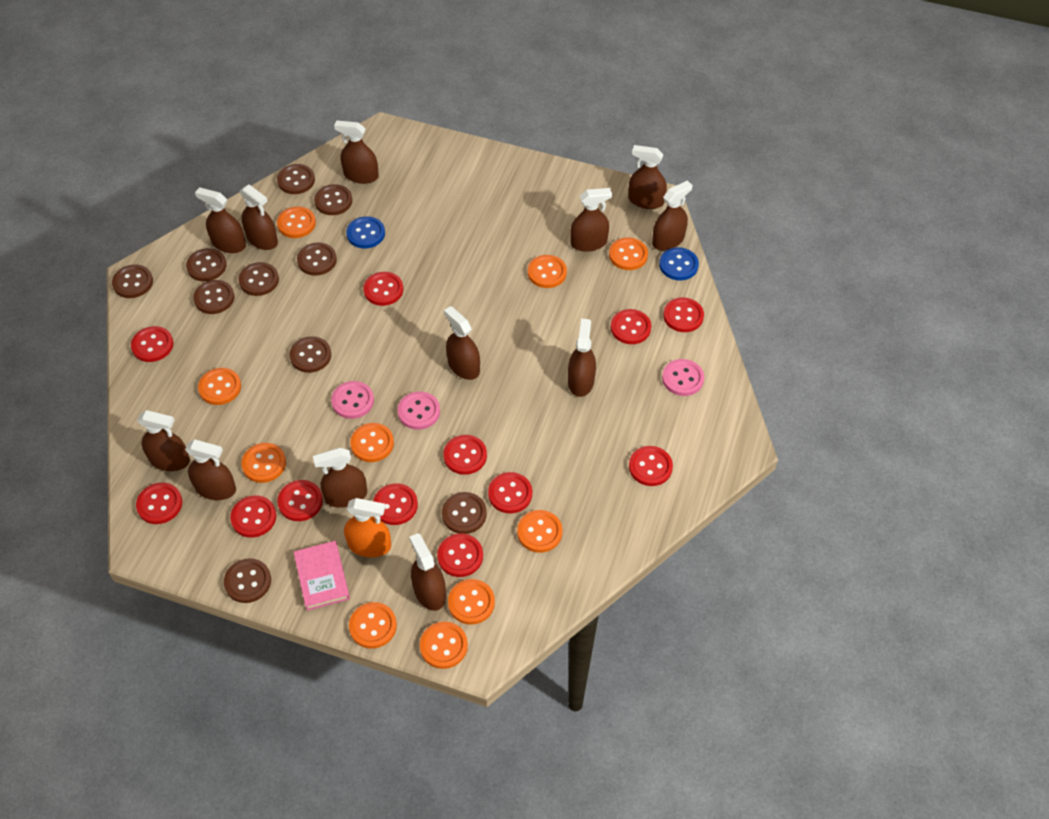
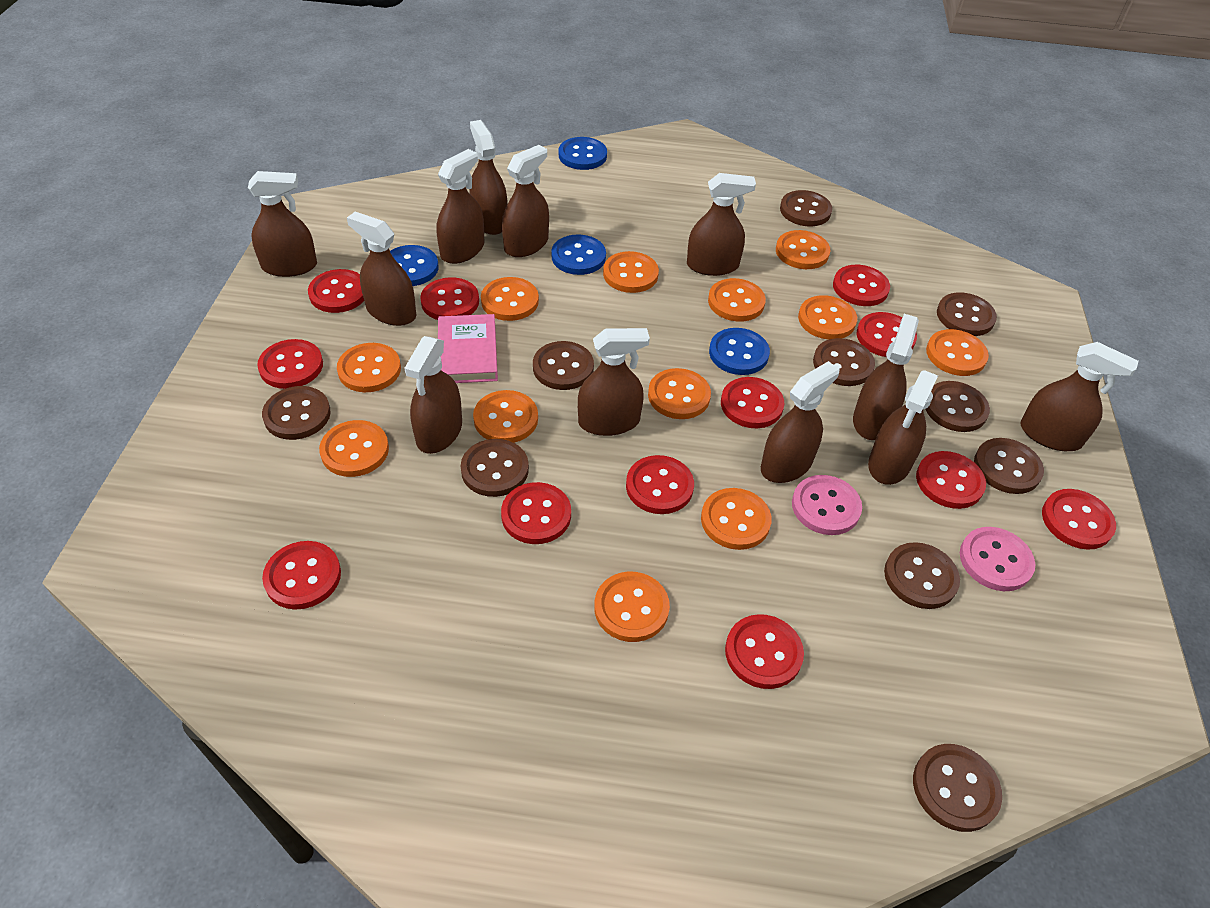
blue button: 2 -> 4
orange button: 10 -> 12
orange spray bottle: 1 -> 0
pink button: 3 -> 2

